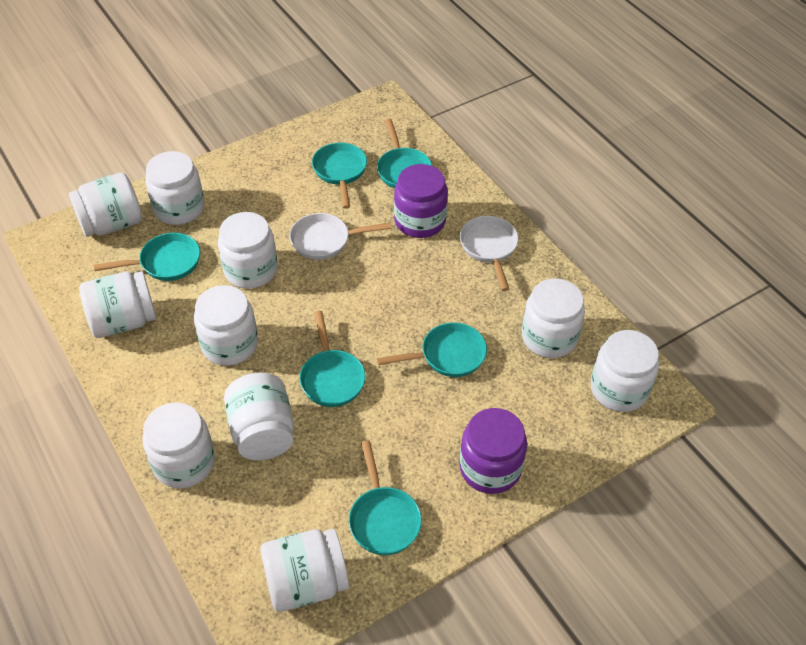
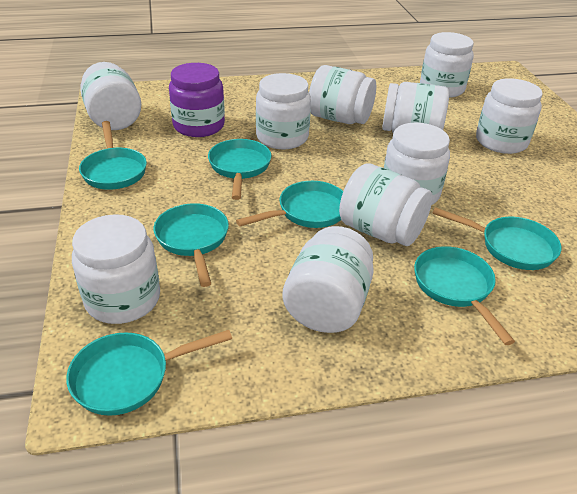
purple jar: 2 -> 1
turquoise pan: 6 -> 7
white pan: 2 -> 0

